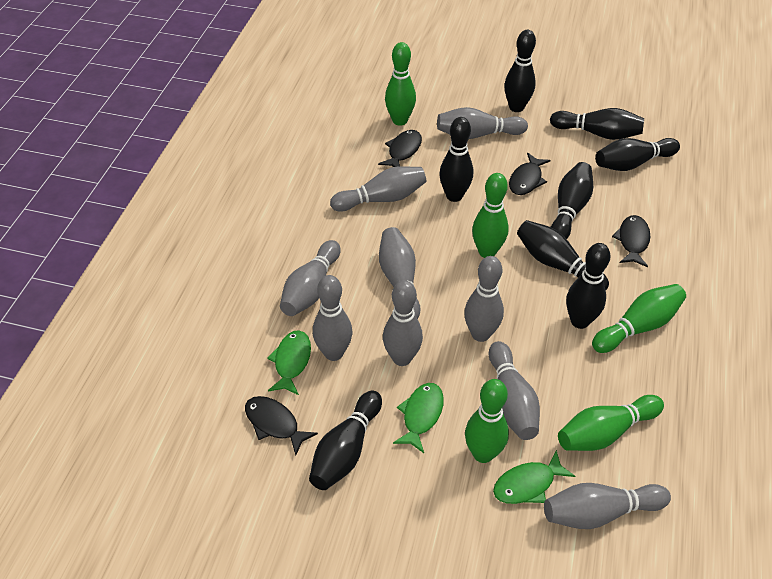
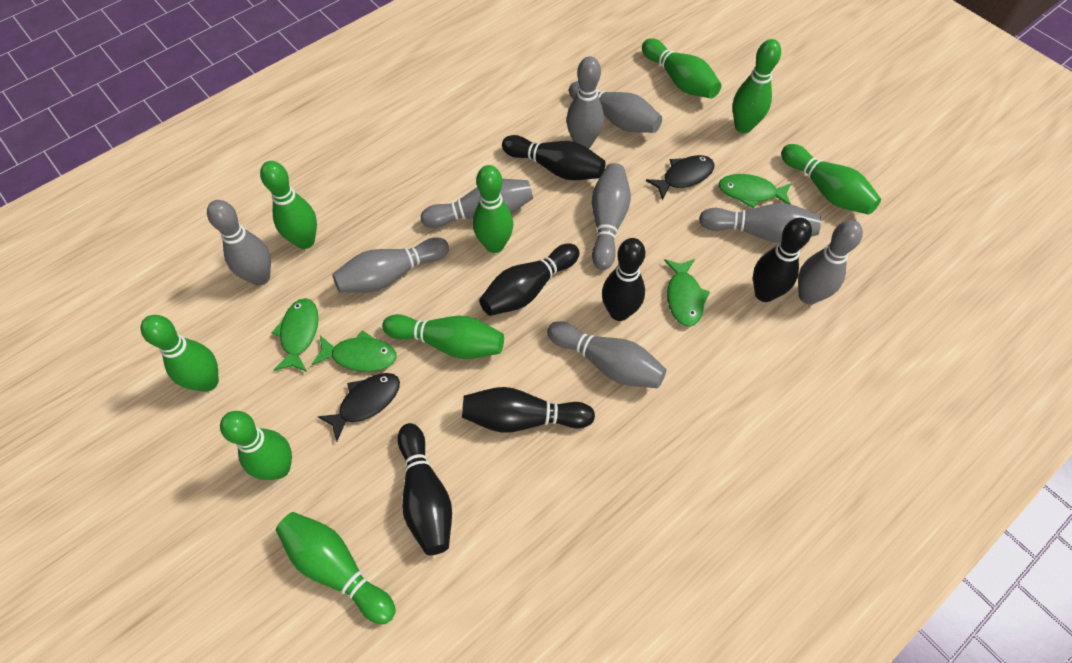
black bowling pin: 8 -> 6
black fish: 4 -> 2
green bowling pin: 5 -> 9
green fish: 3 -> 4

